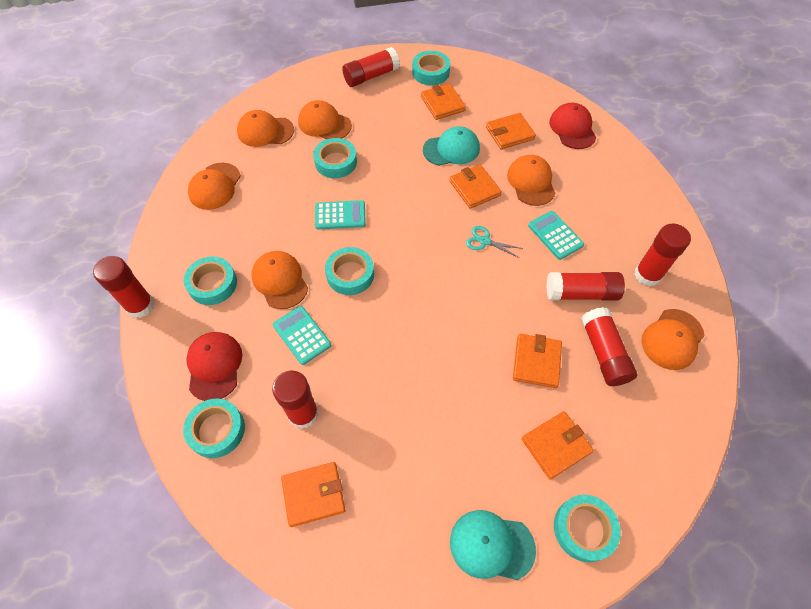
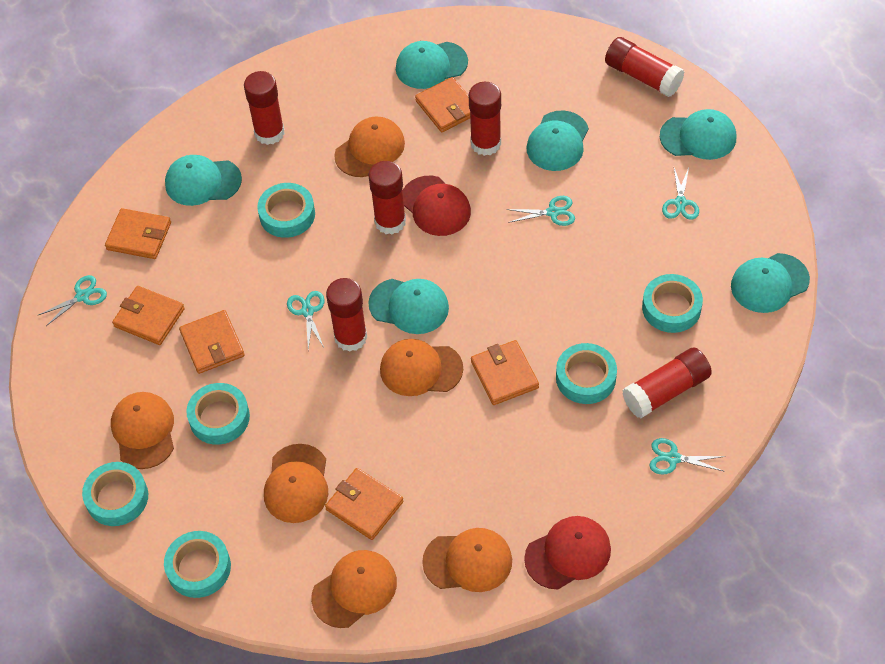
turquoise calculator: 3 -> 0
turquoise cap: 2 -> 6
turquoise scissors: 1 -> 5

